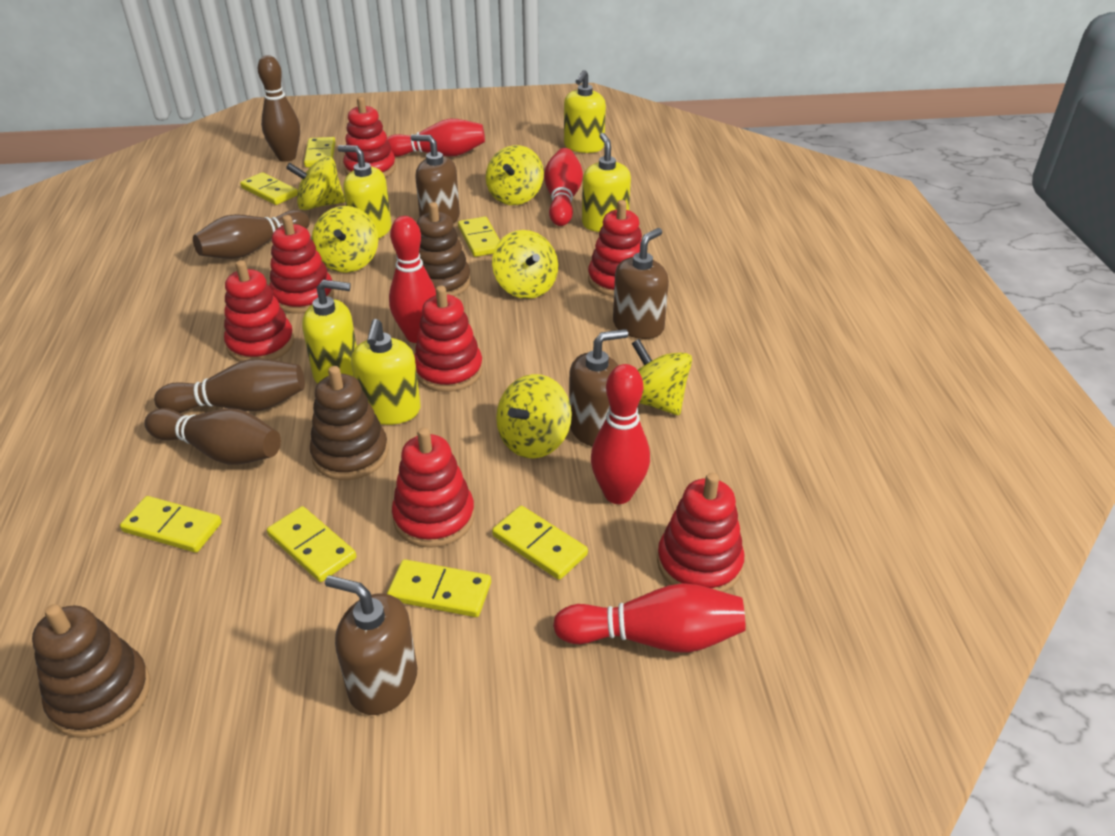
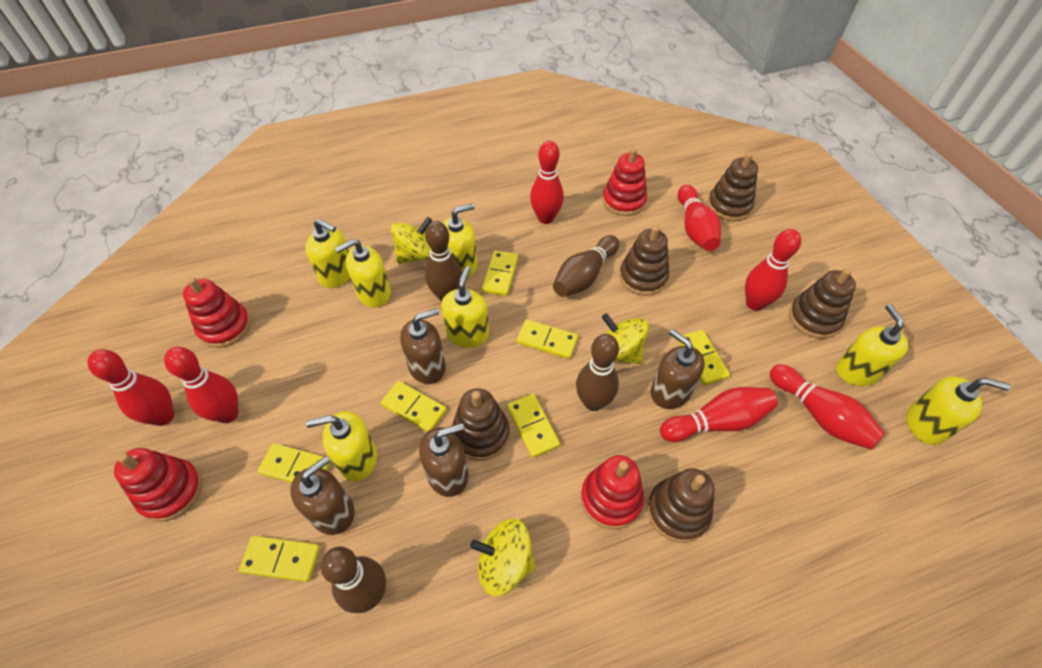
brown stacking toy: 3 -> 5
red bowling pin: 5 -> 7
red stacking toy: 7 -> 4
yellow soap dispenser: 5 -> 7
yellow spinning top: 6 -> 3

